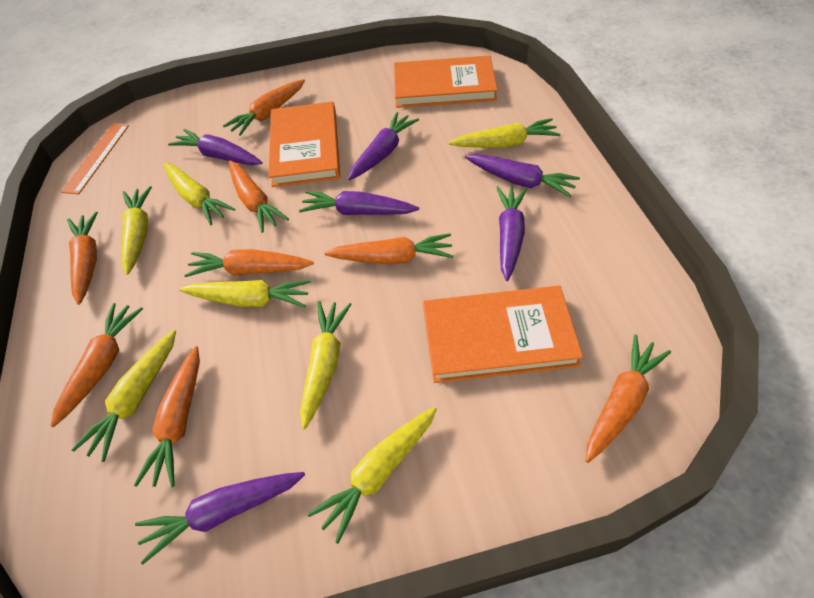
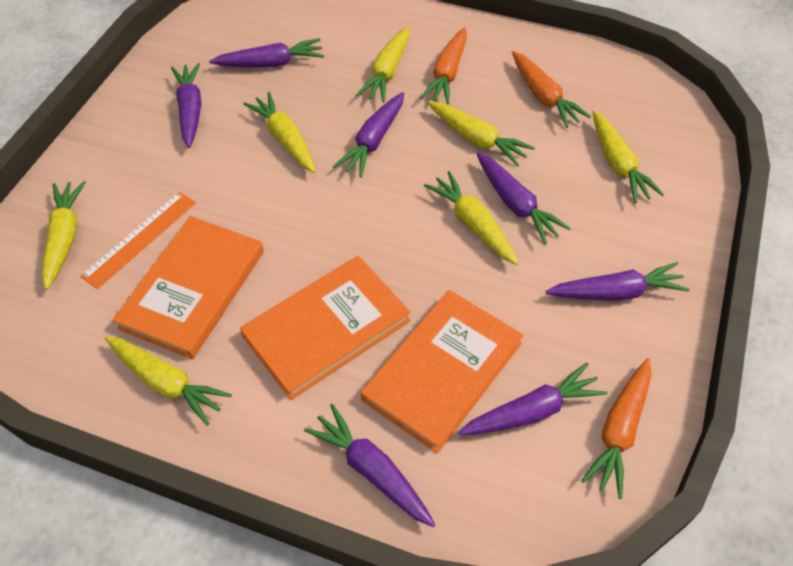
orange carrot: 8 -> 3
purple carrot: 6 -> 7

